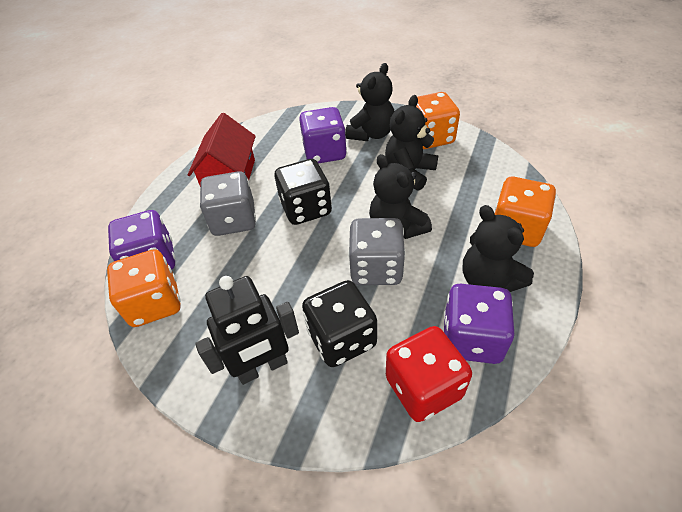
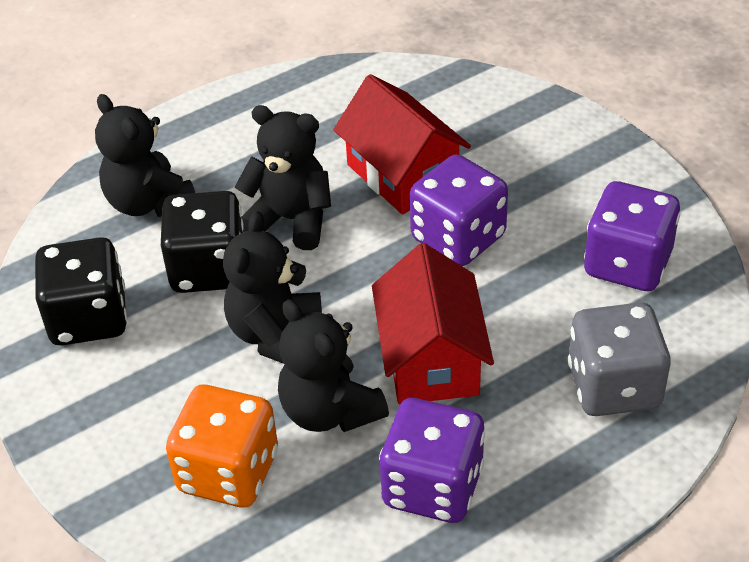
black robot: 1 -> 0
grey dice: 2 -> 1
orange dice: 3 -> 1
red dice: 1 -> 0
red house: 1 -> 2

